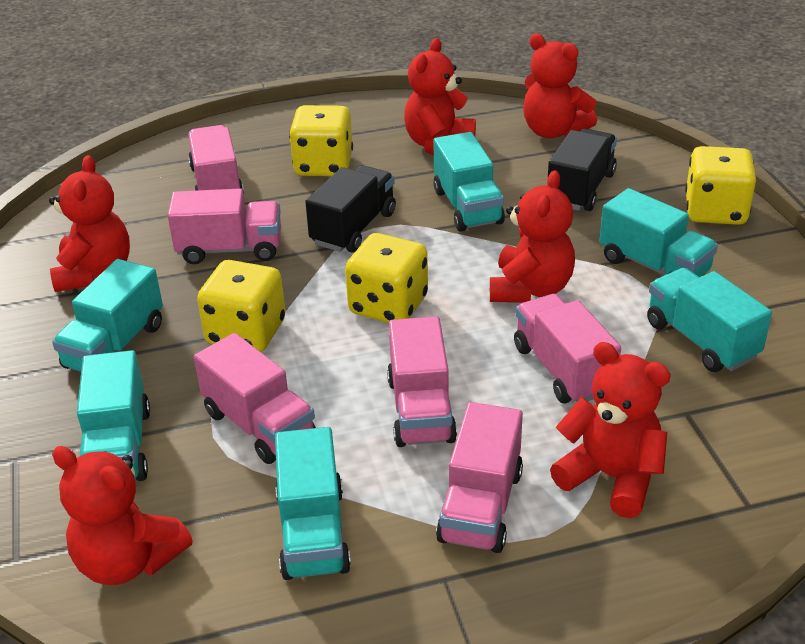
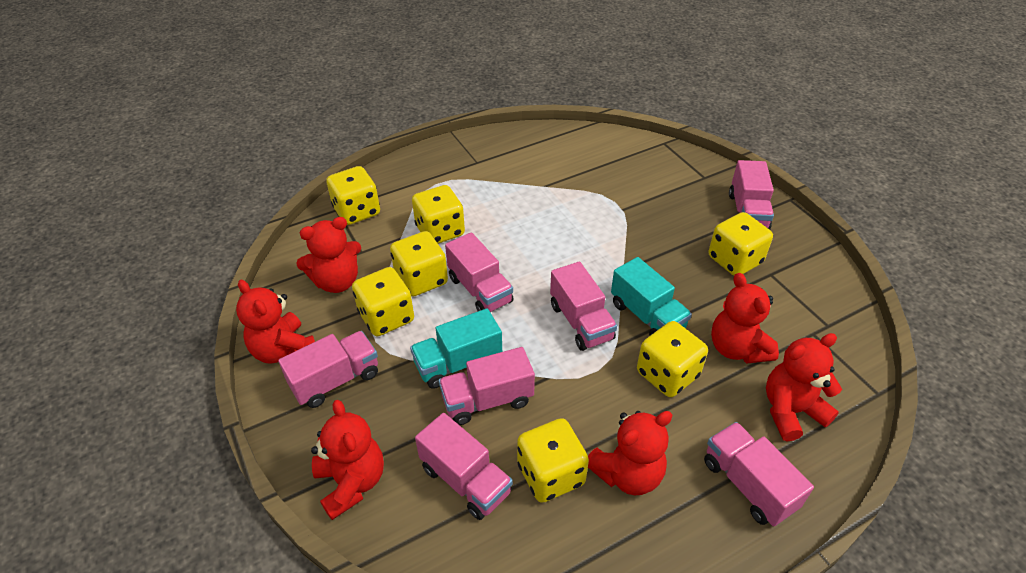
black truck: 2 -> 0
pink truck: 6 -> 7
turquoise truck: 6 -> 2
yellow dice: 4 -> 7

